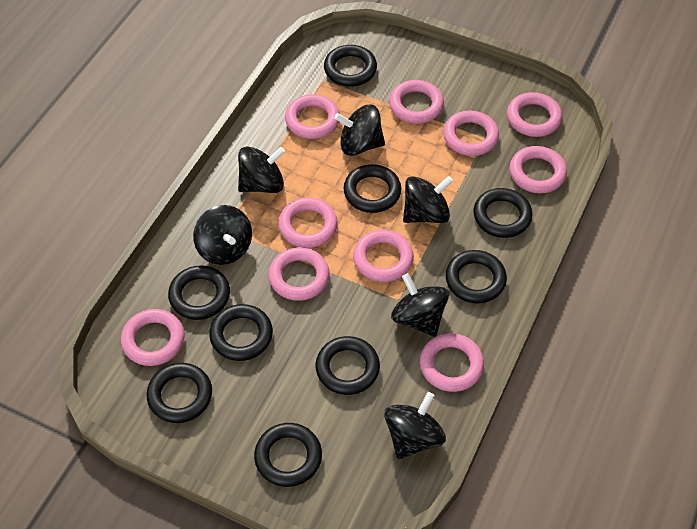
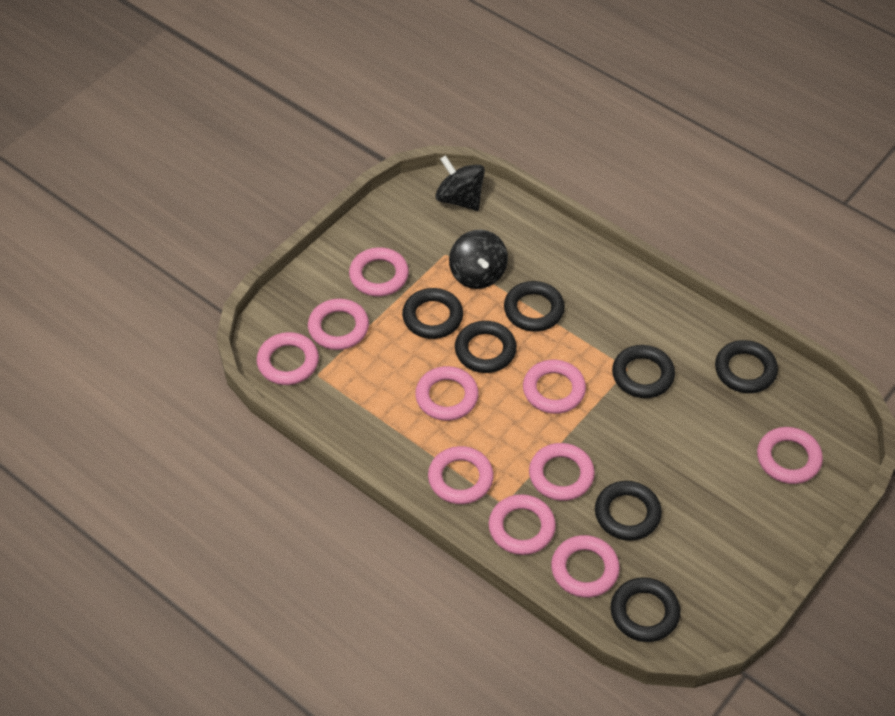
black ring: 9 -> 7
black spinning top: 6 -> 2

